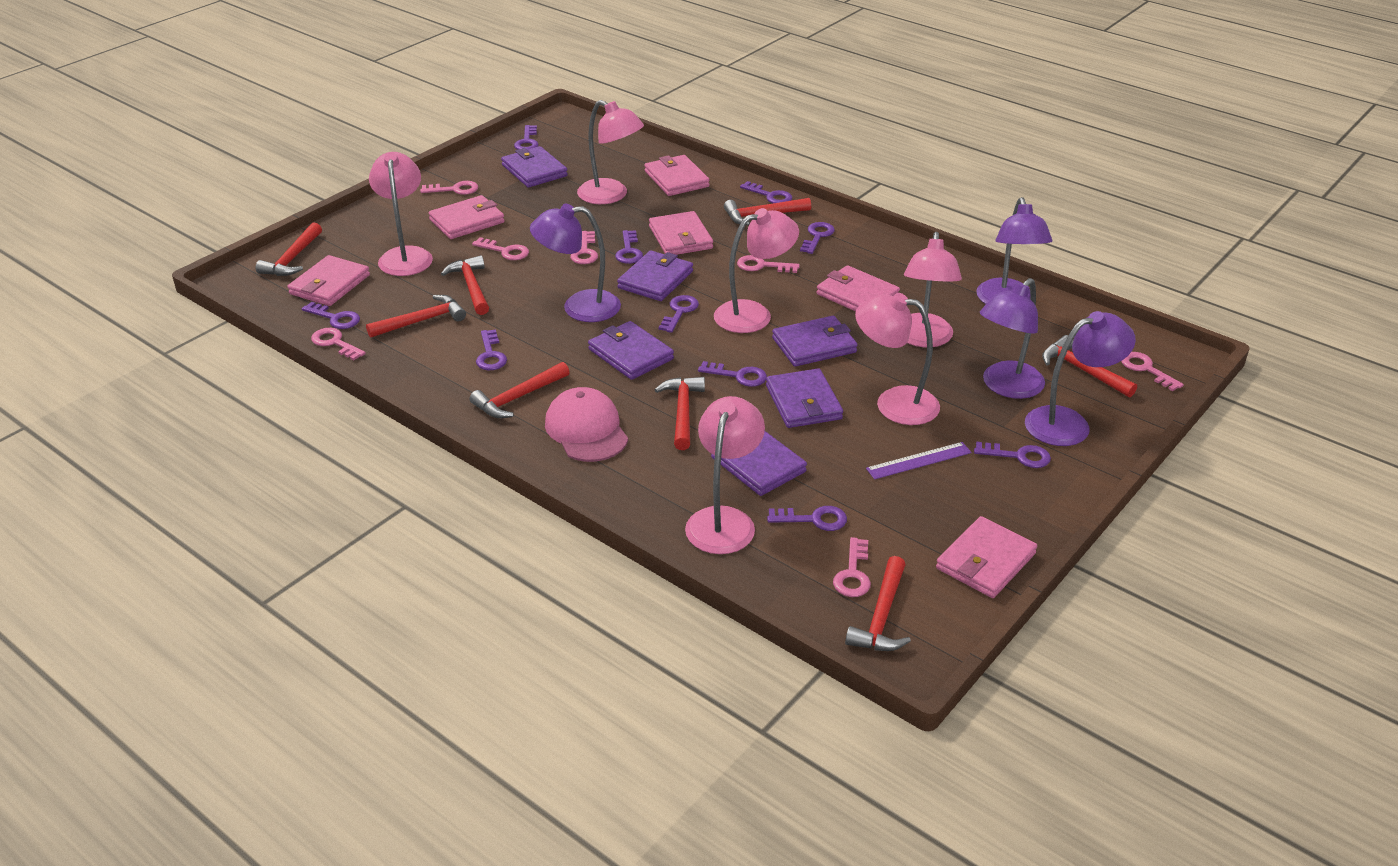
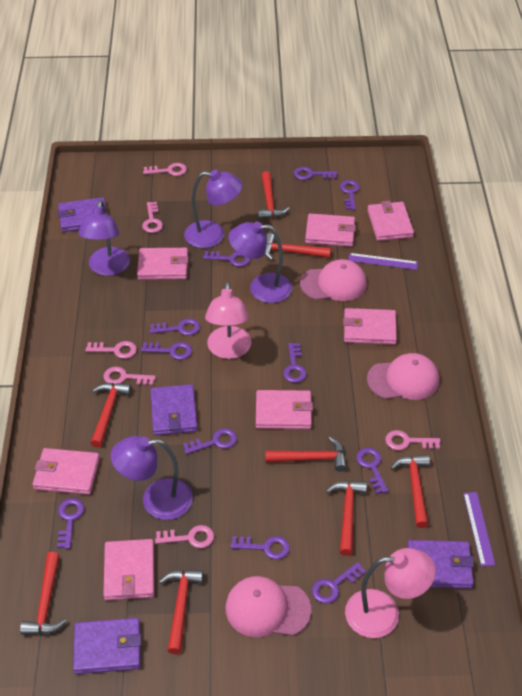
pink cap: 1 -> 3
pink key: 7 -> 6
pink lamp: 6 -> 2
pink wallet: 6 -> 7
purple key: 10 -> 11
purple ruler: 1 -> 2
purple wallet: 6 -> 4

